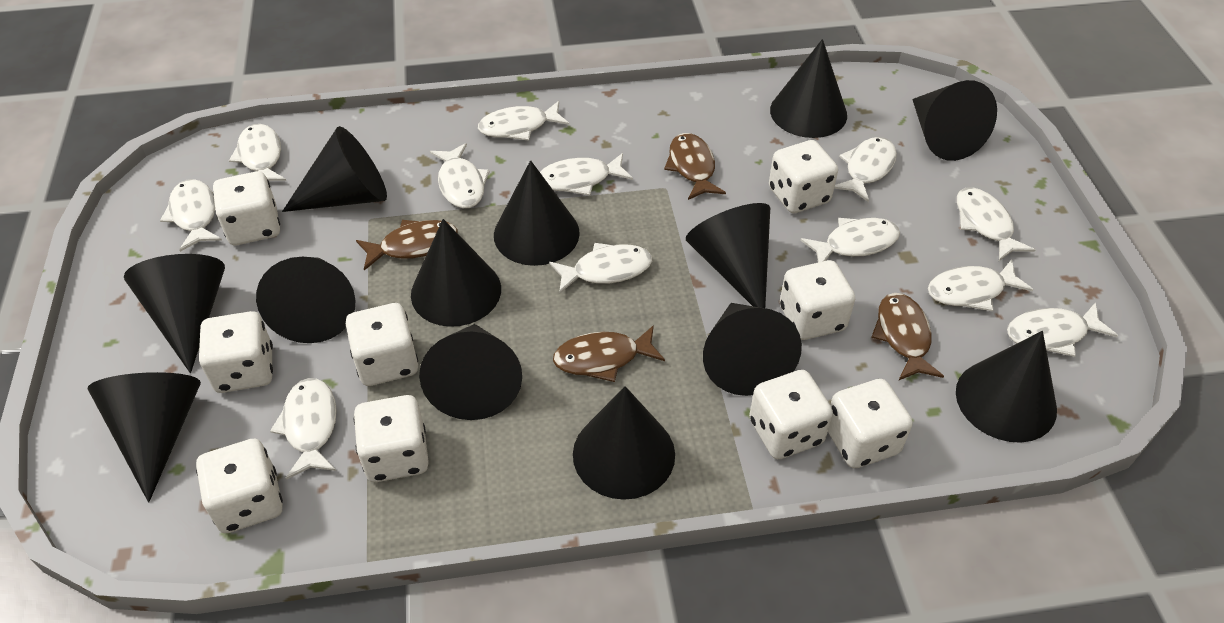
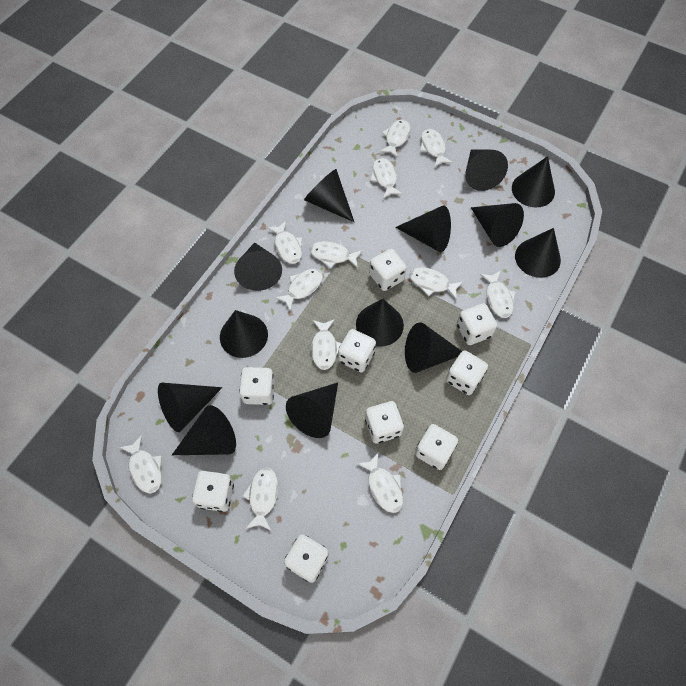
brown fish: 4 -> 0

